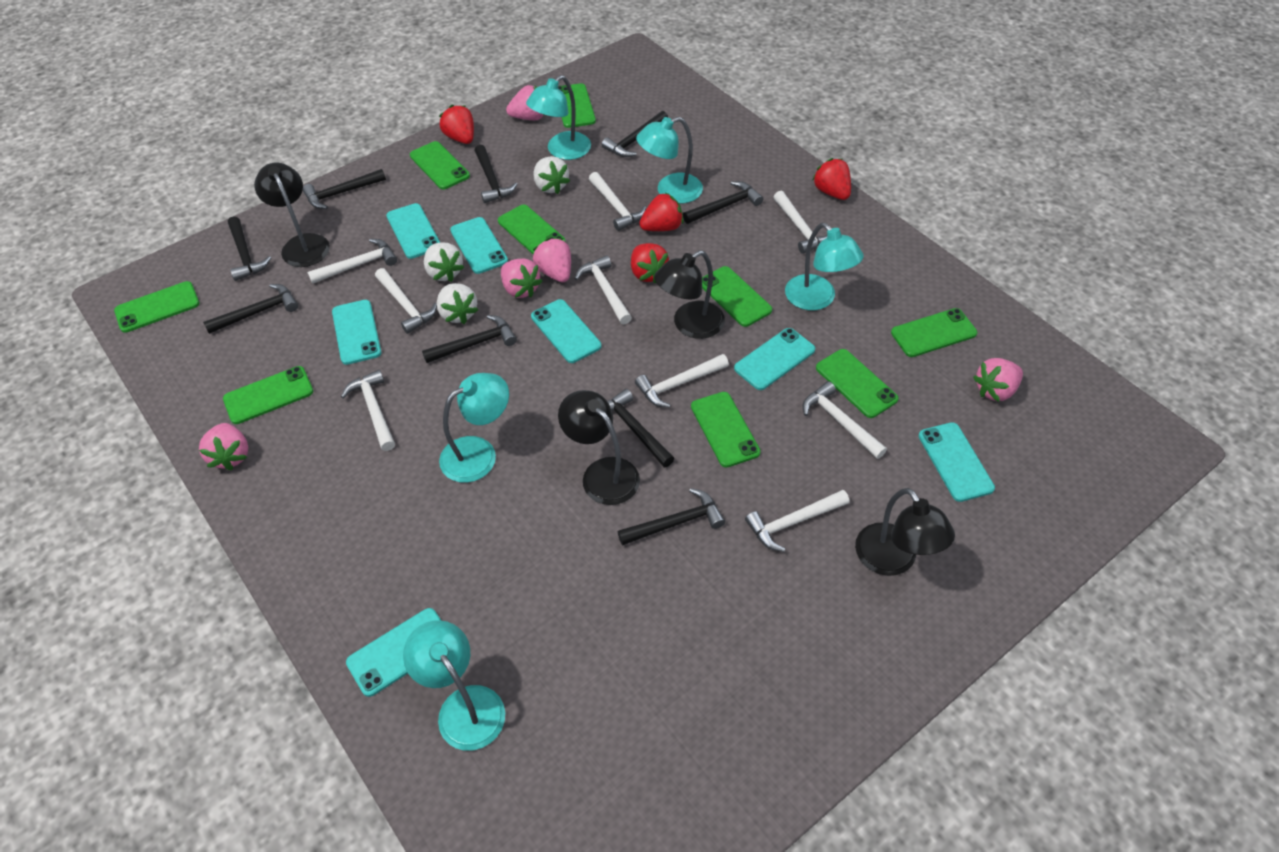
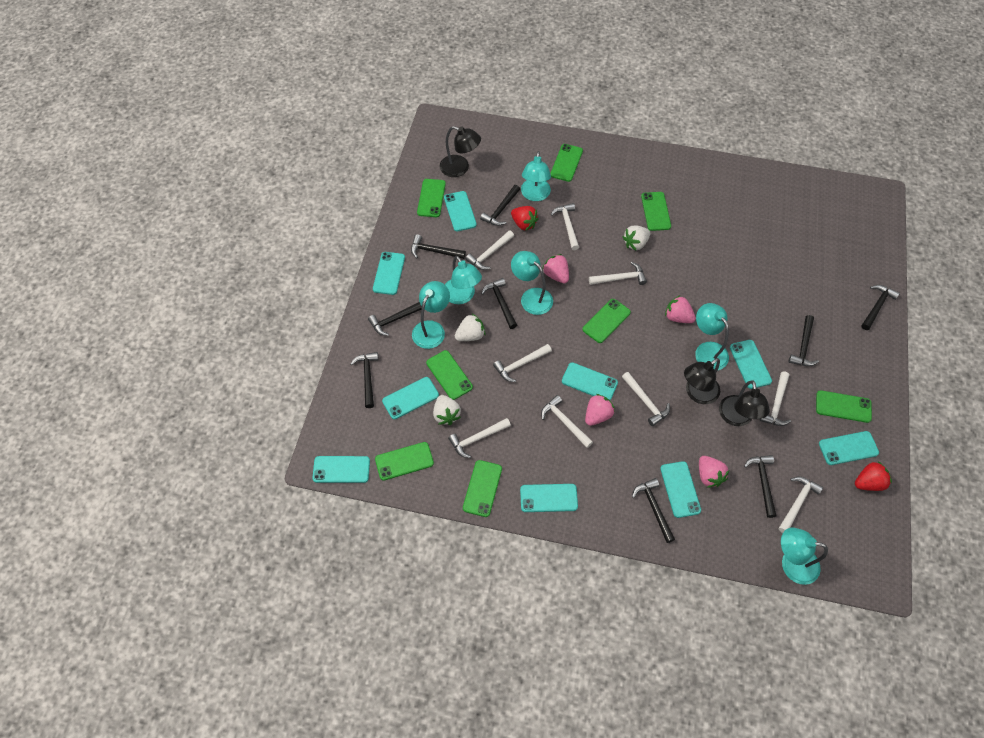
black lamp: 4 -> 3
green phone: 9 -> 8
pink strawberry: 5 -> 4
red strawberry: 4 -> 2
turquoise lamp: 5 -> 6
turquoise phone: 7 -> 9

